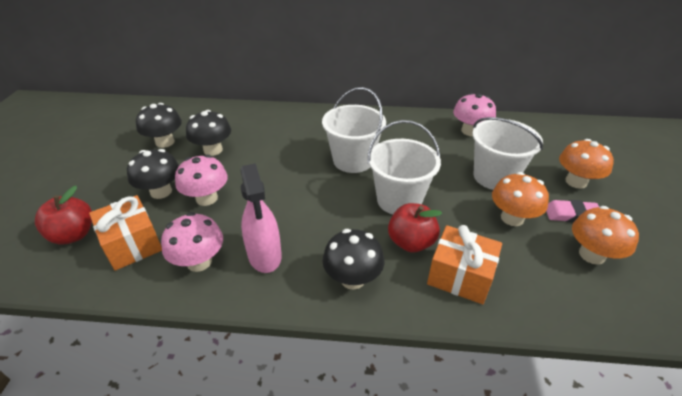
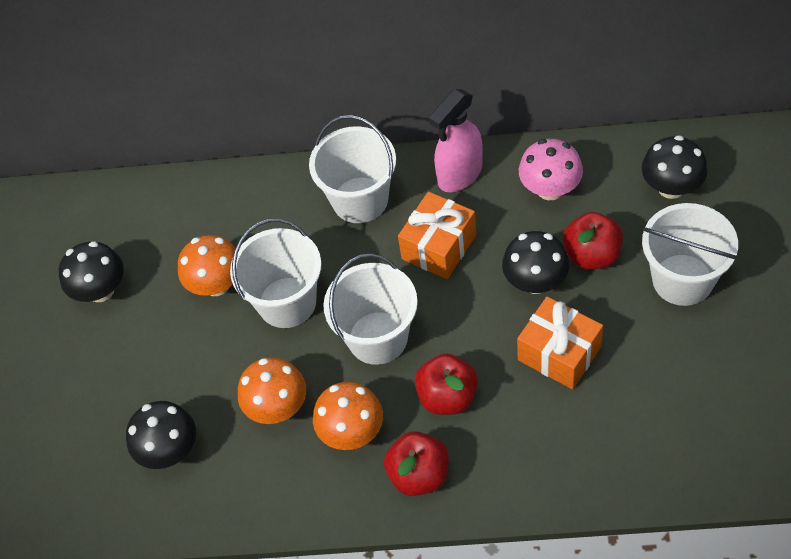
pink eraser: 1 -> 0
pink mushroom: 3 -> 1
red apple: 2 -> 3
white bucket: 3 -> 4

